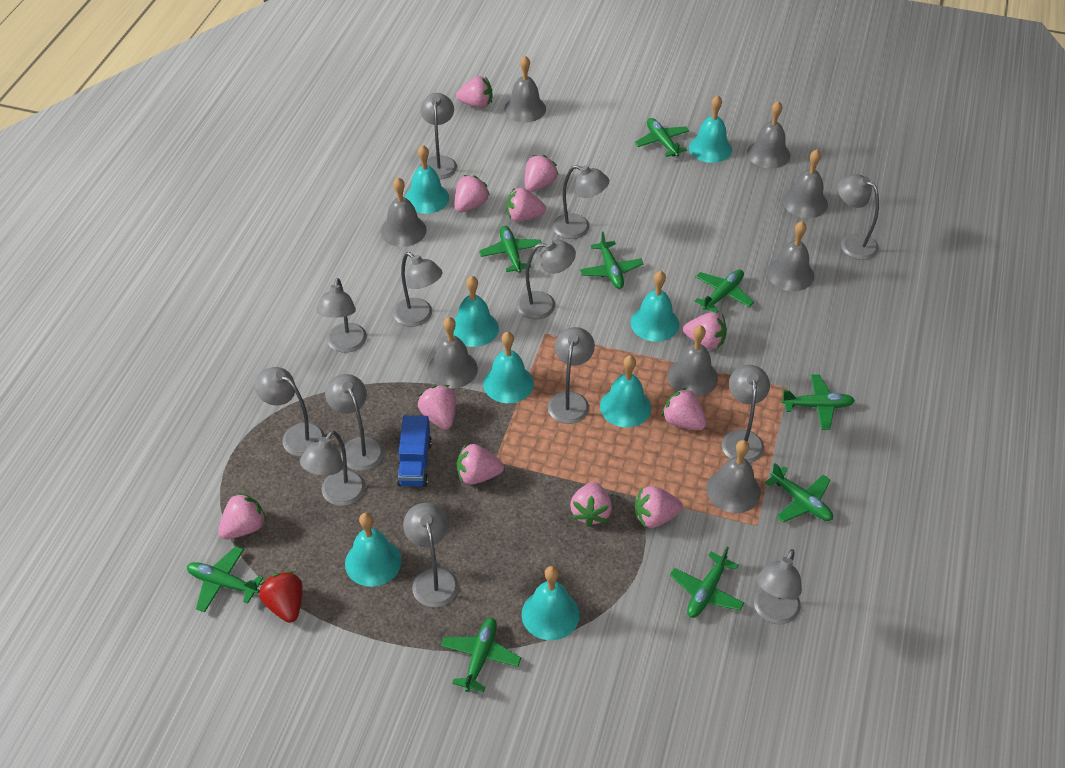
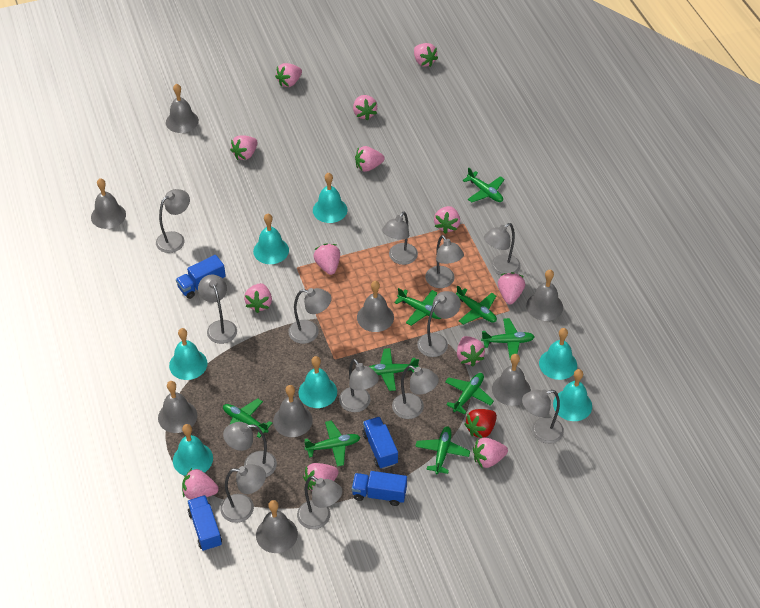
blue truck: 1 -> 4
pink strawberry: 11 -> 13
turquoise bell: 8 -> 7

